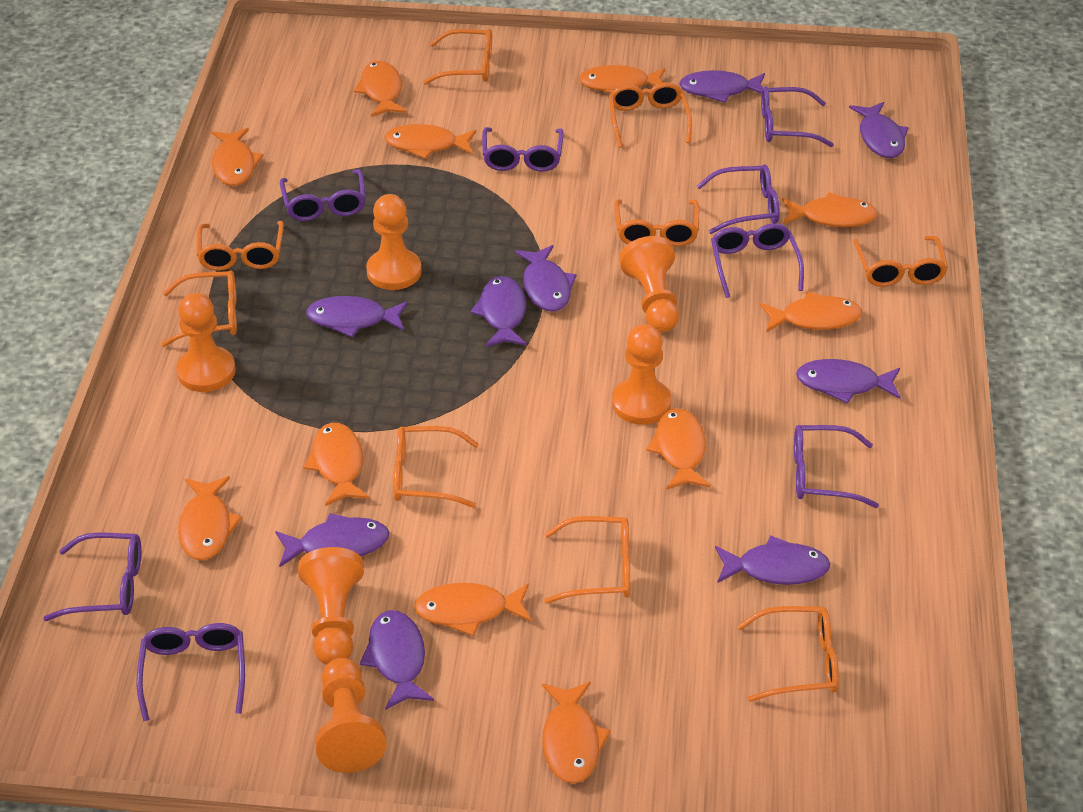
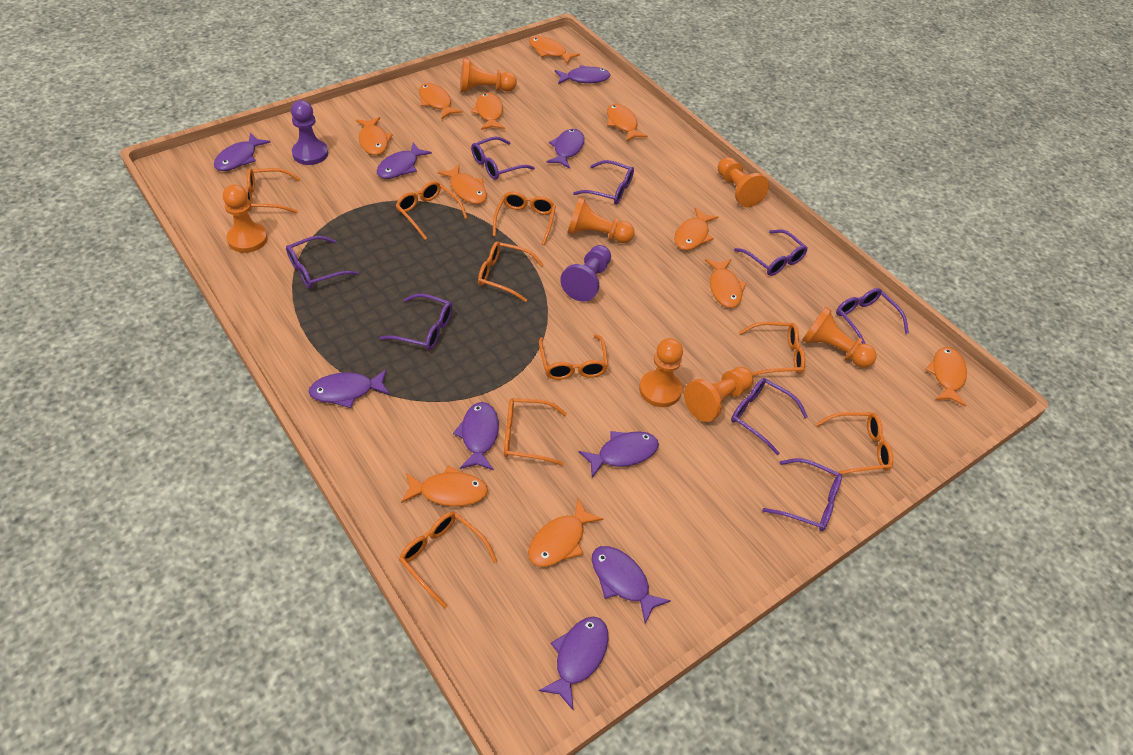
orange pawn: 6 -> 7
purple pawn: 0 -> 2

